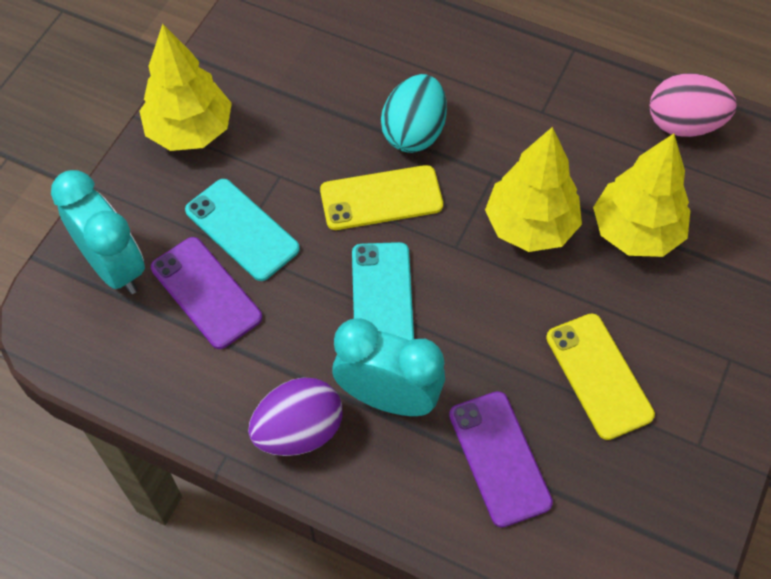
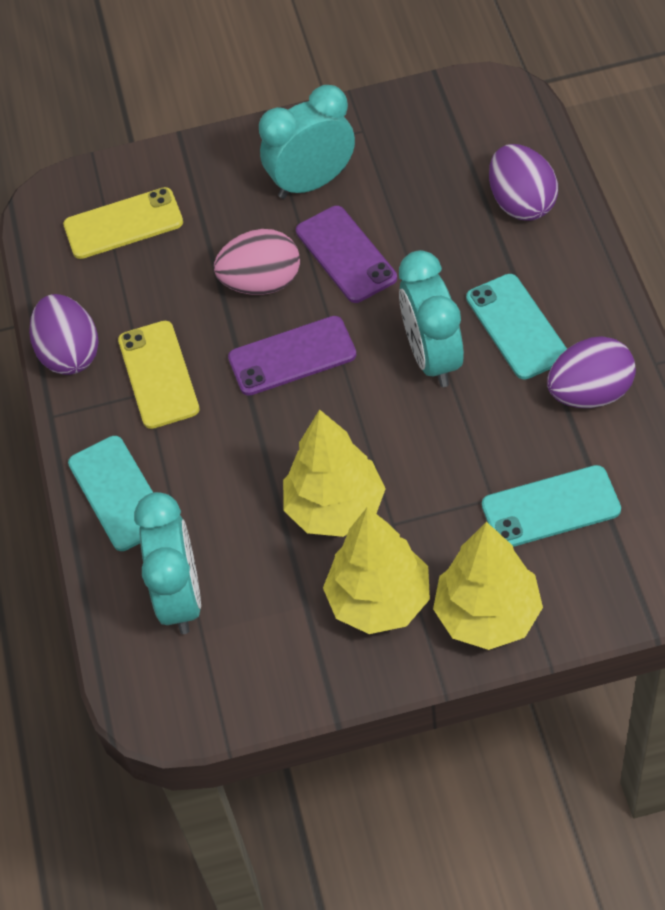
purple egg: 1 -> 3
turquoise clock: 2 -> 3
turquoise egg: 1 -> 0
turquoise phone: 2 -> 3

